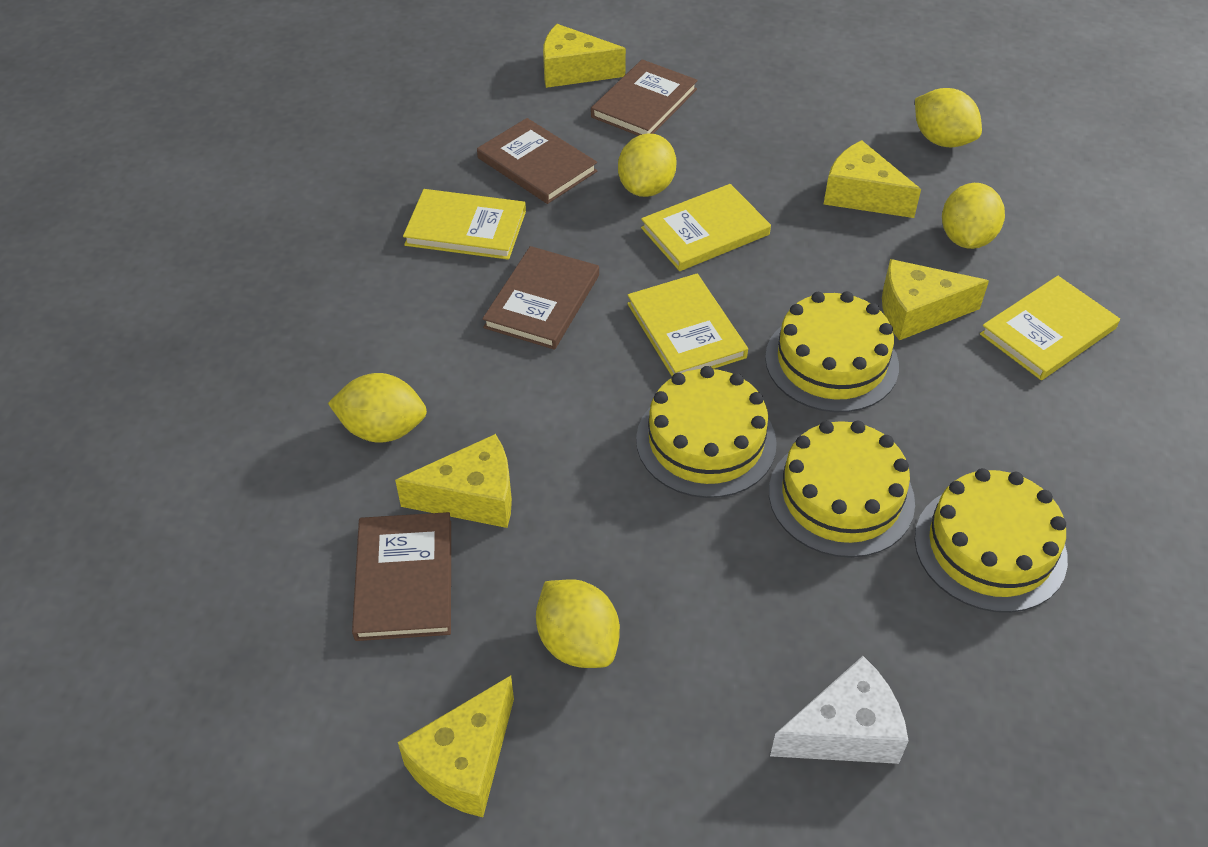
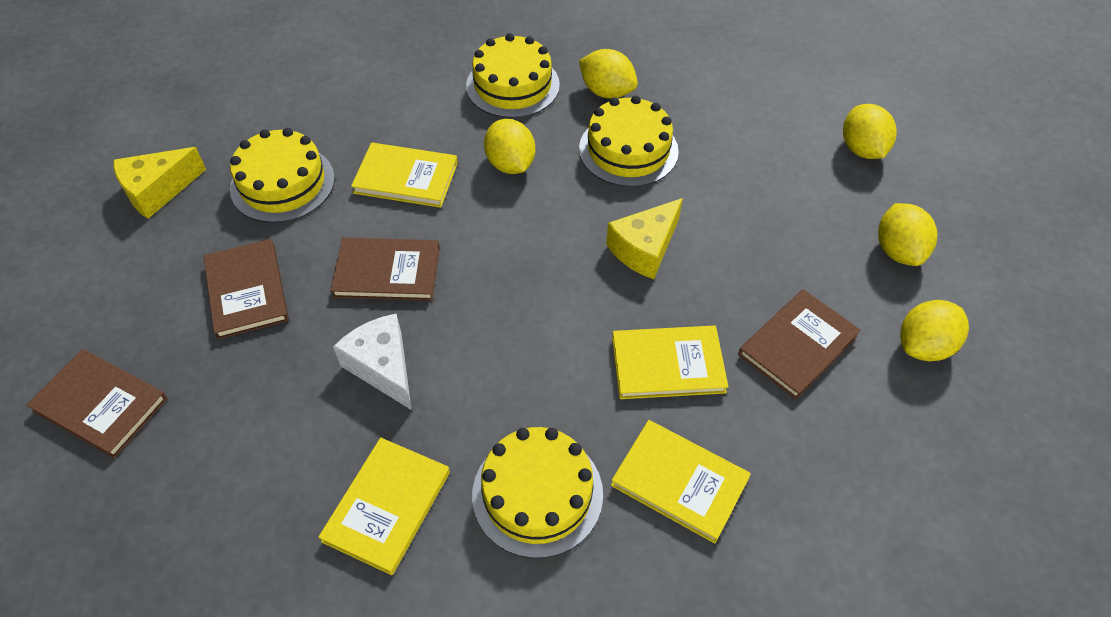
yellow cheese: 5 -> 2

